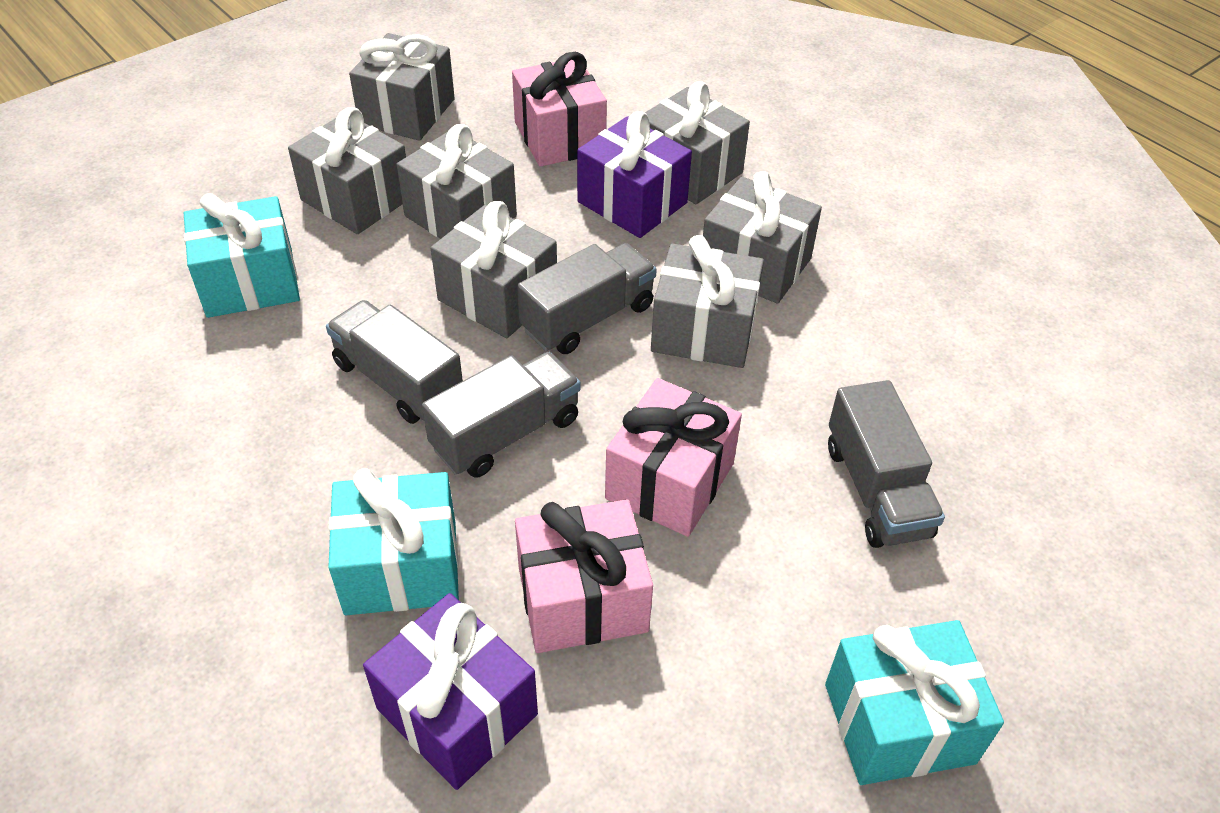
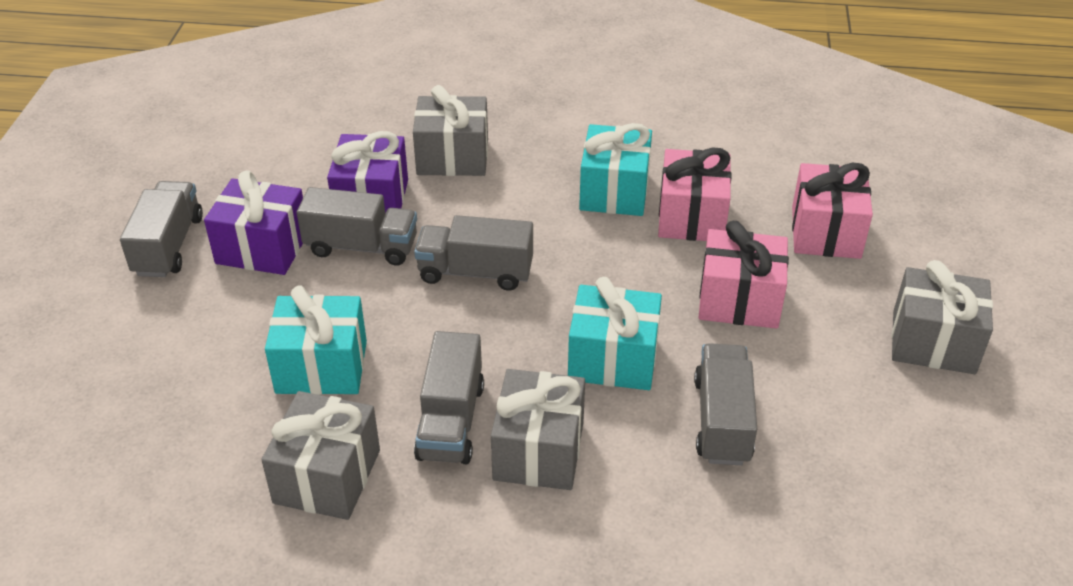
grey gift: 7 -> 4
grey truck: 4 -> 5

